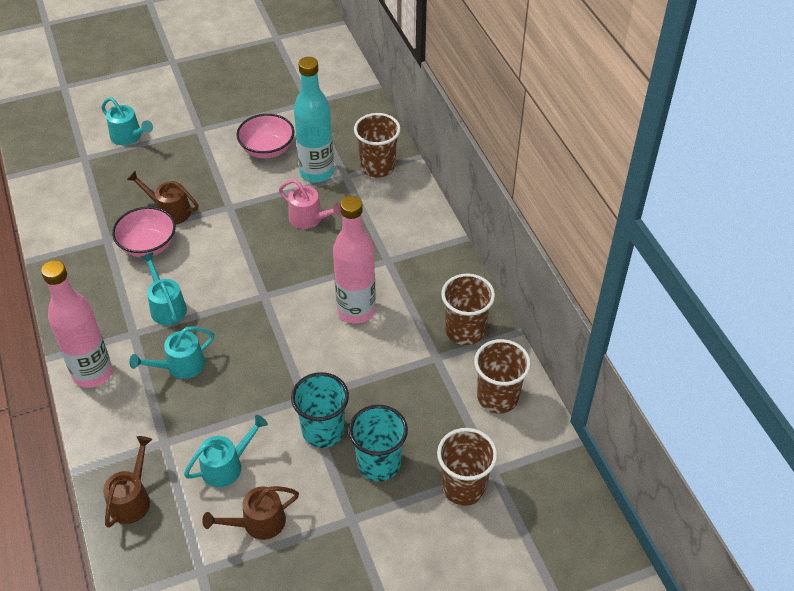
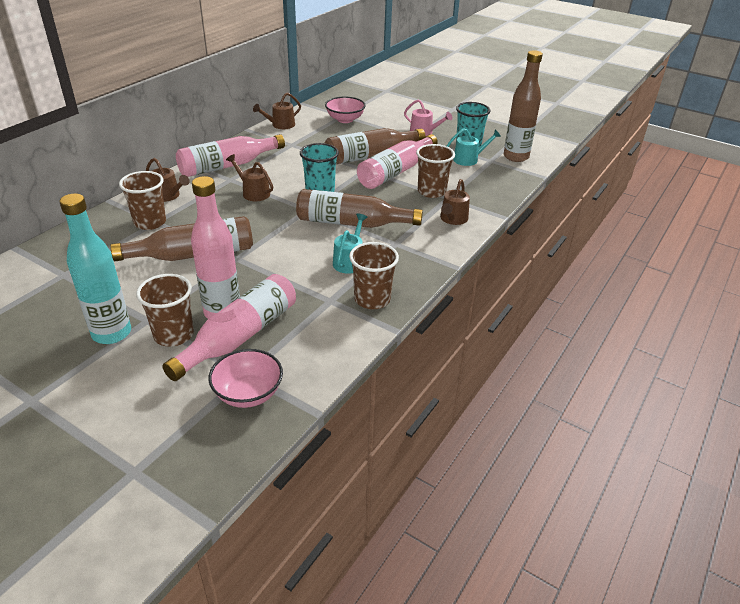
brown bottle: 0 -> 4
brown watering can: 3 -> 4
pink bottle: 2 -> 4
turquoise watering can: 4 -> 2

